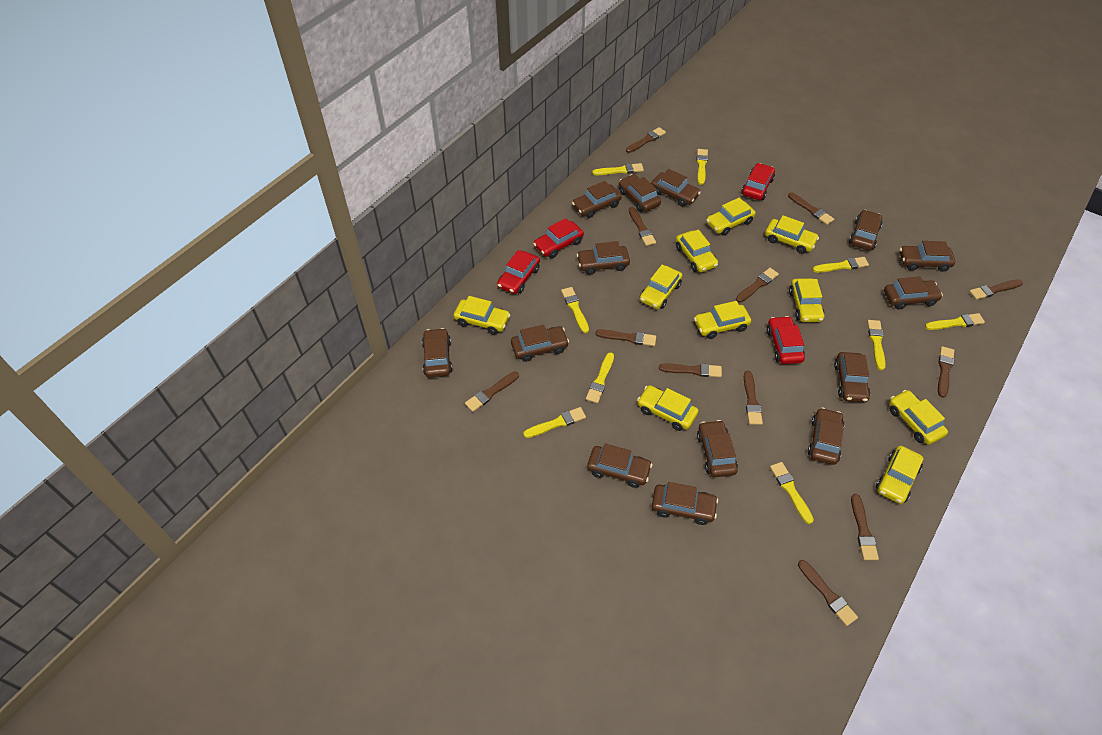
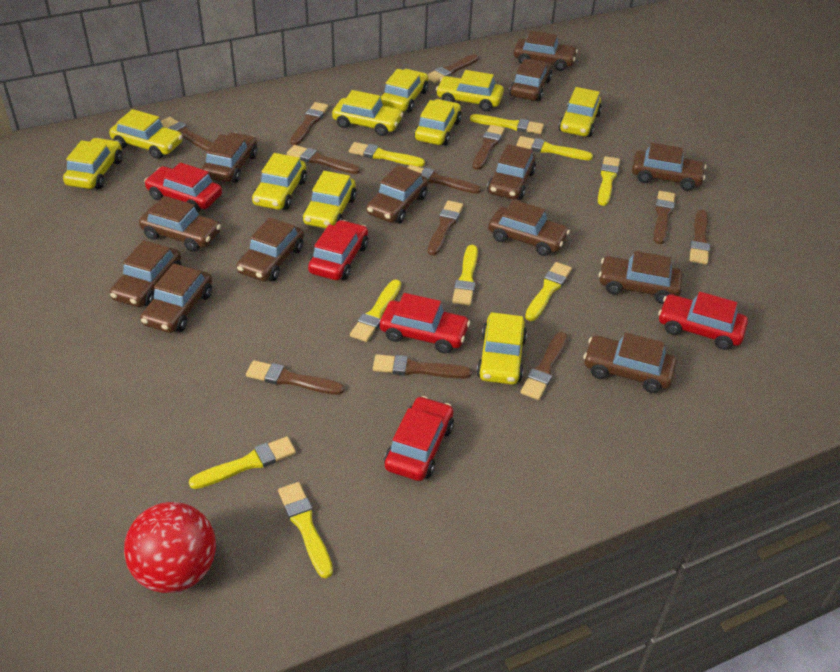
brown car: 14 -> 13
red ball: 0 -> 1
red car: 4 -> 5

